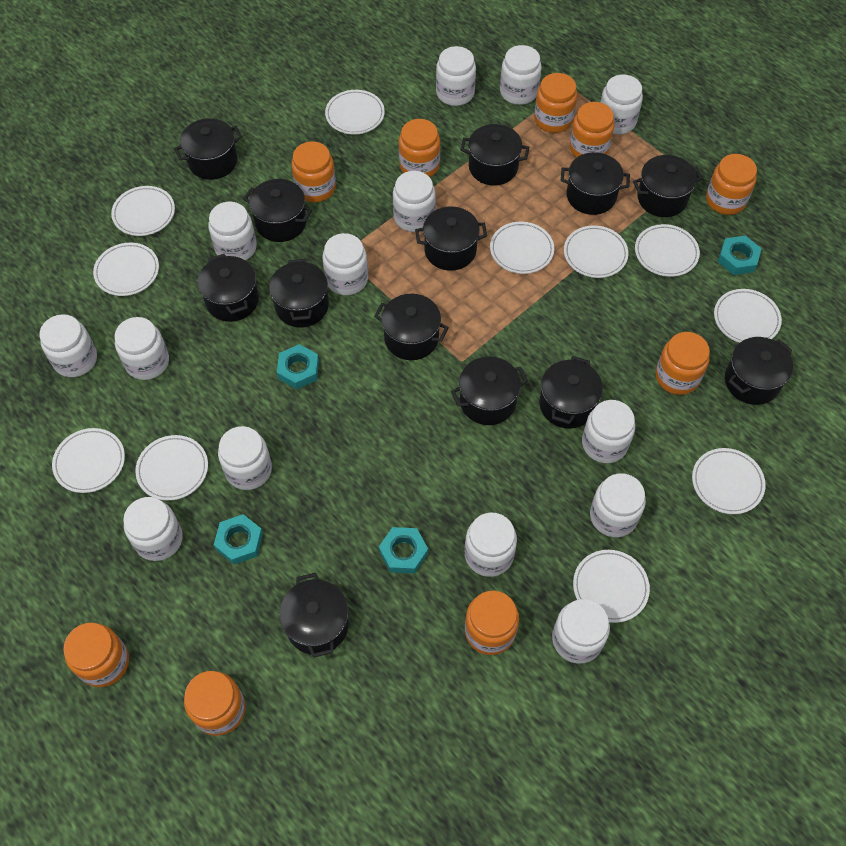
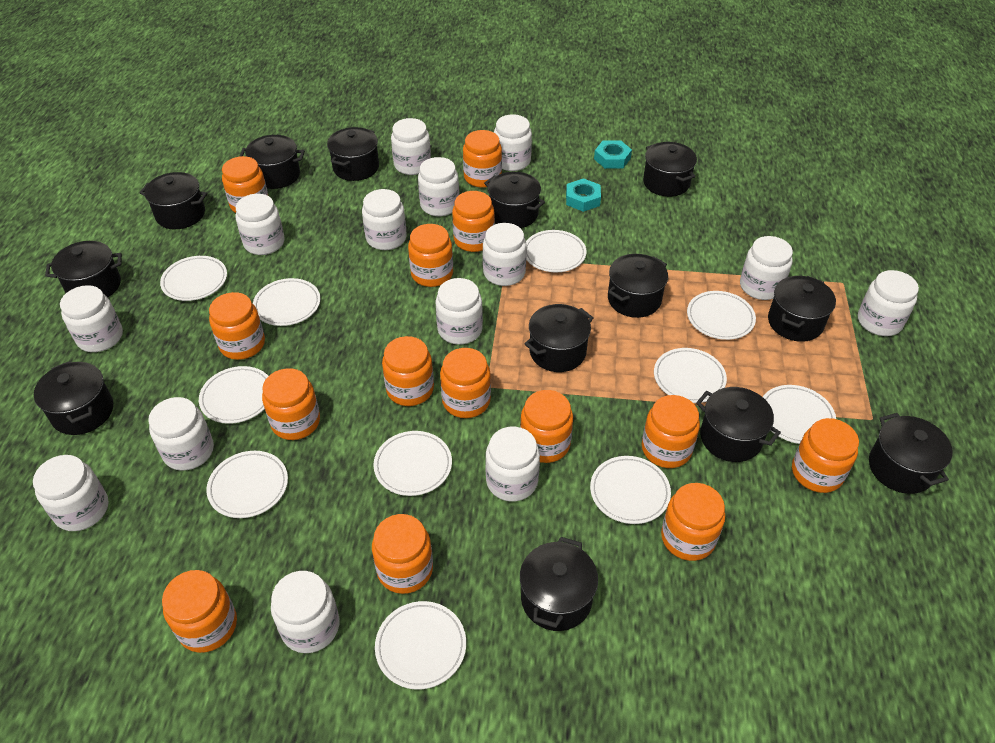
orange jar: 9 -> 14
turquoise nut: 4 -> 2

